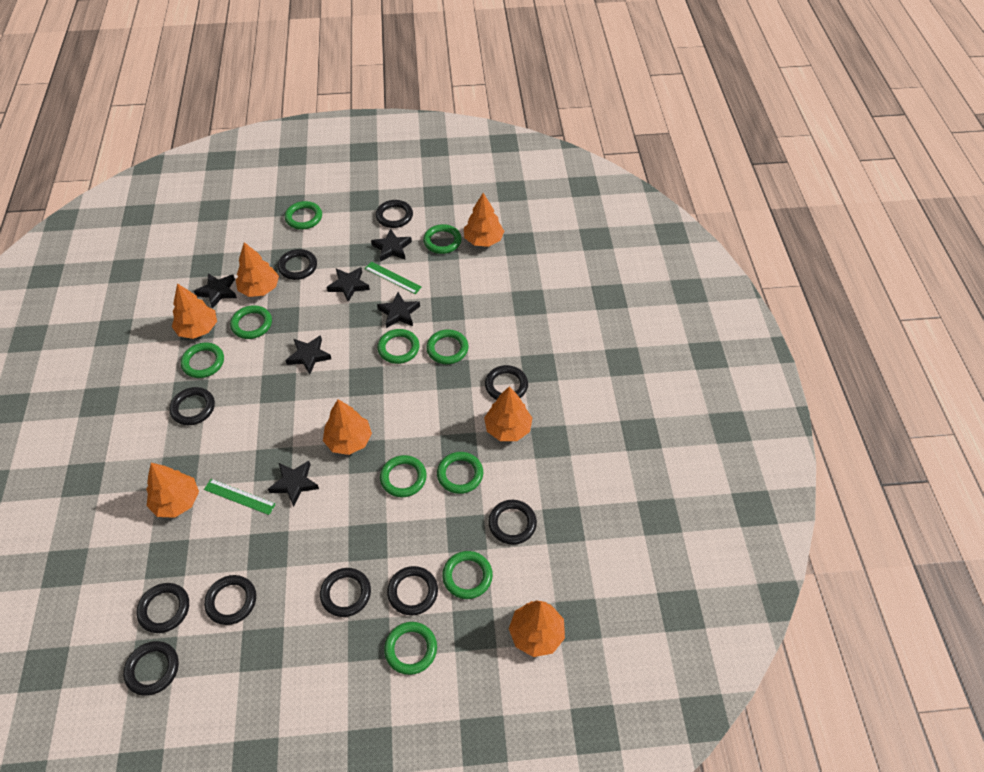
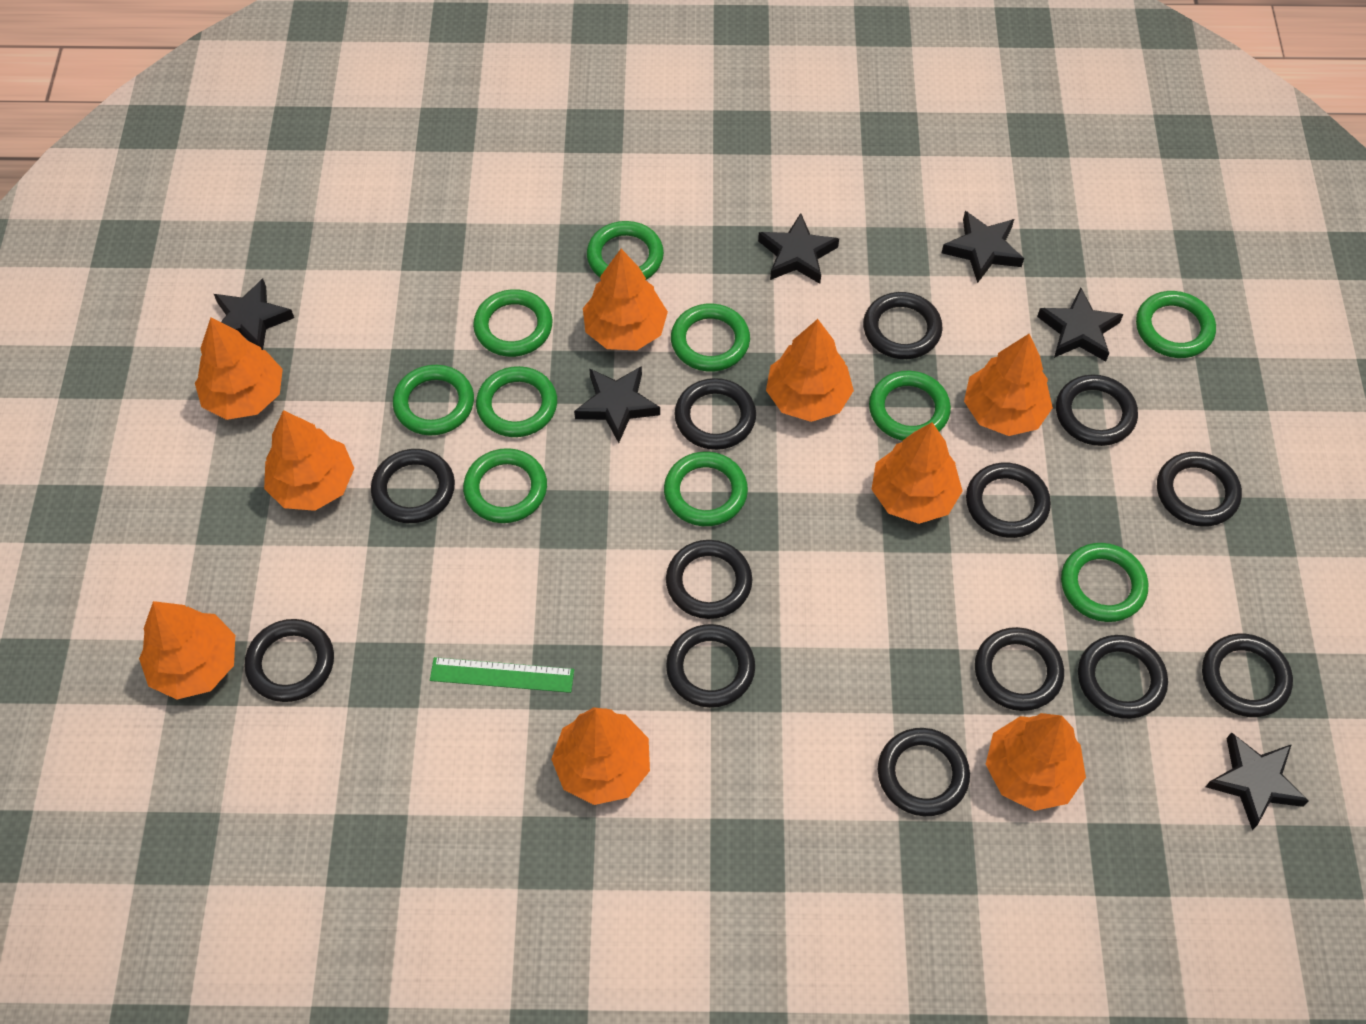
black ring: 10 -> 13
green ruler: 2 -> 1
orange tree: 7 -> 9

